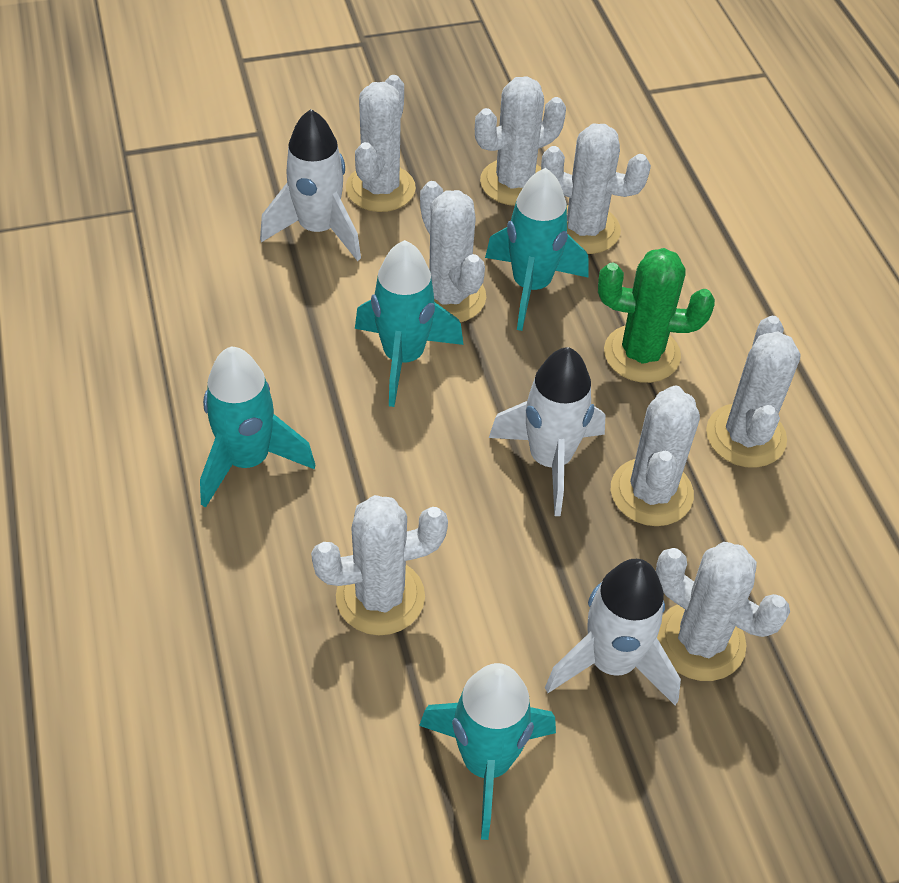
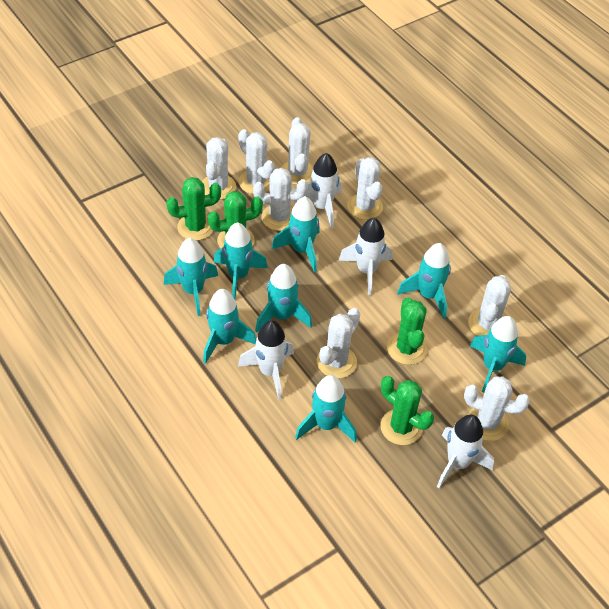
green cactus: 1 -> 4
turquoise rocket: 4 -> 8
white rocket: 3 -> 4

